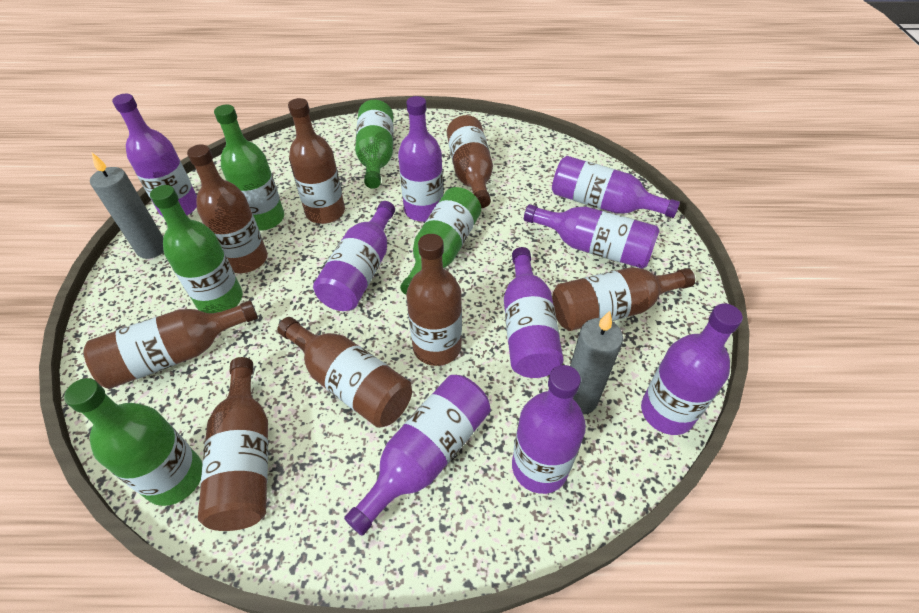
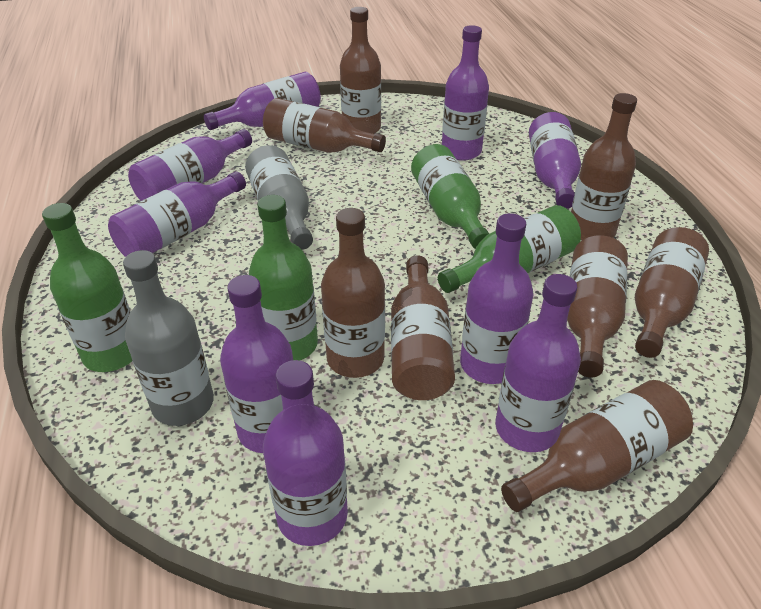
green bottle: 5 -> 4
grey bottle: 0 -> 2
grey candle: 2 -> 0

